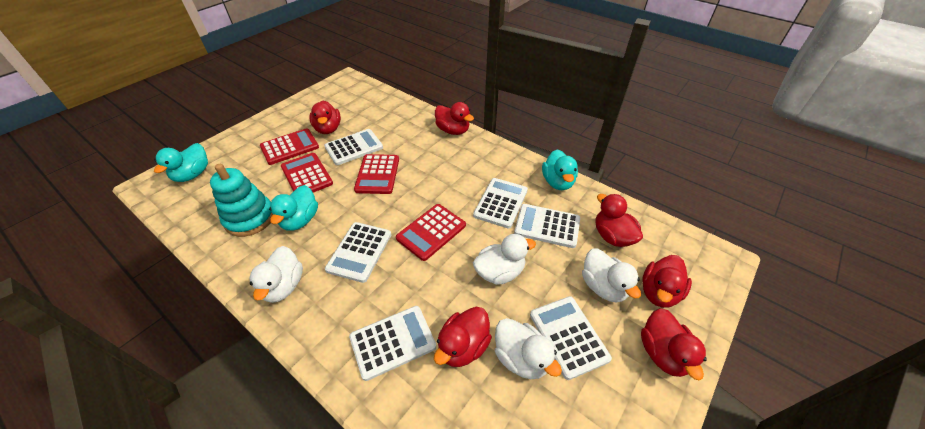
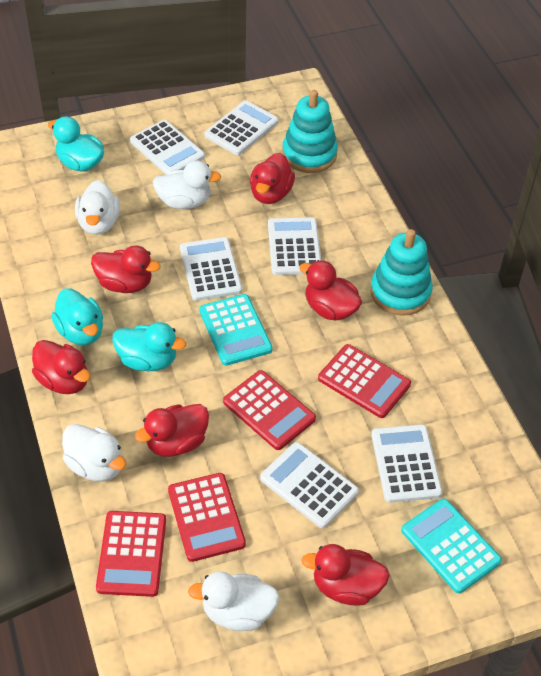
turquoise calculator: 0 -> 2
turquoise stacking toy: 1 -> 2

